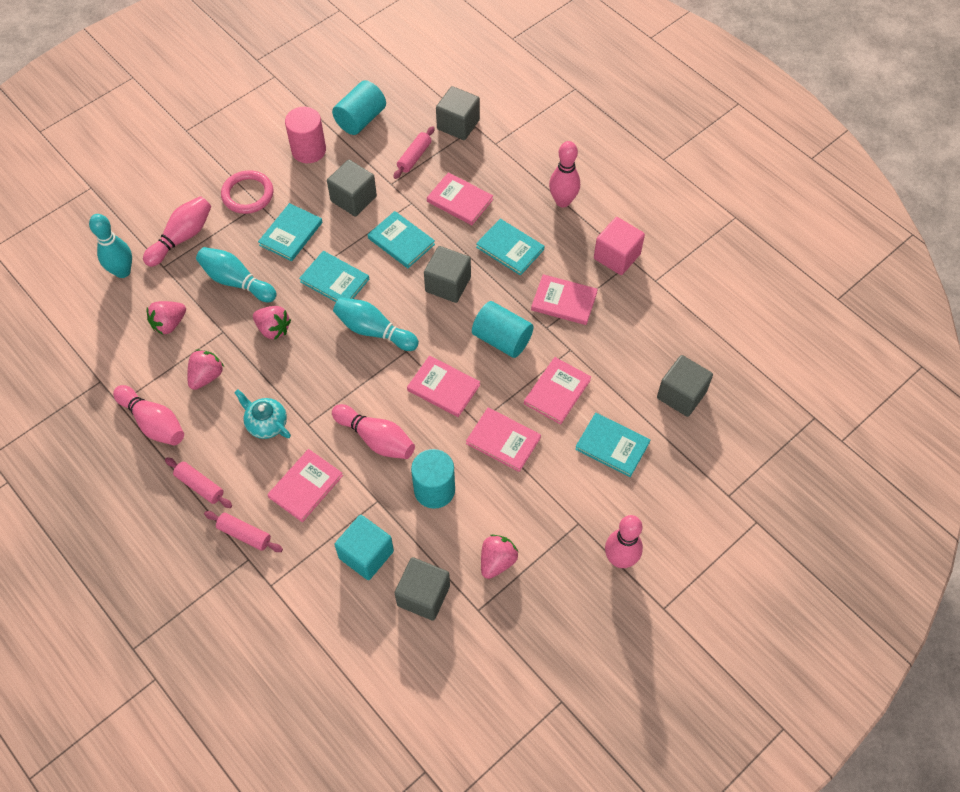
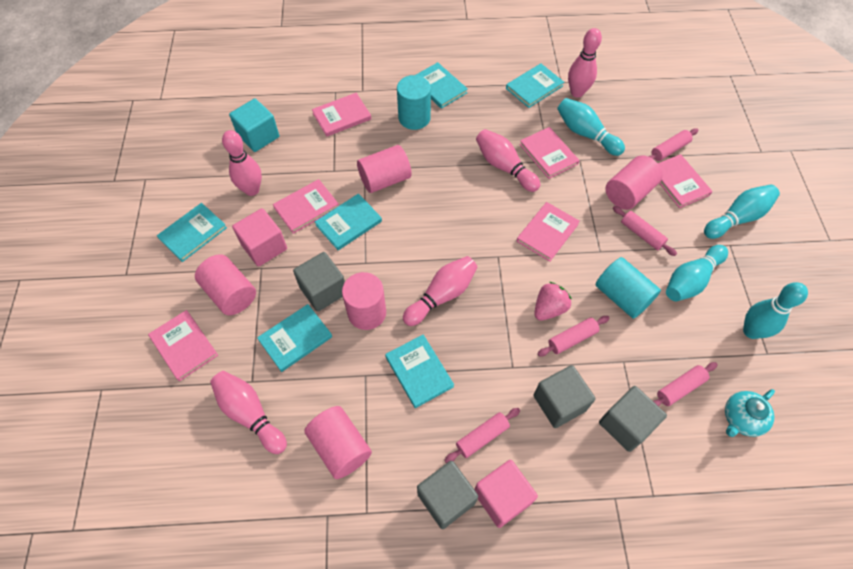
grey cube: 5 -> 4
pink cube: 1 -> 2
pink cylinder: 1 -> 5
pink ring: 1 -> 0
pink rolling pin: 3 -> 5
pink strawberry: 4 -> 1
turquoise book: 5 -> 6
turquoise bowling pin: 3 -> 4
turquoise cylinder: 3 -> 2

